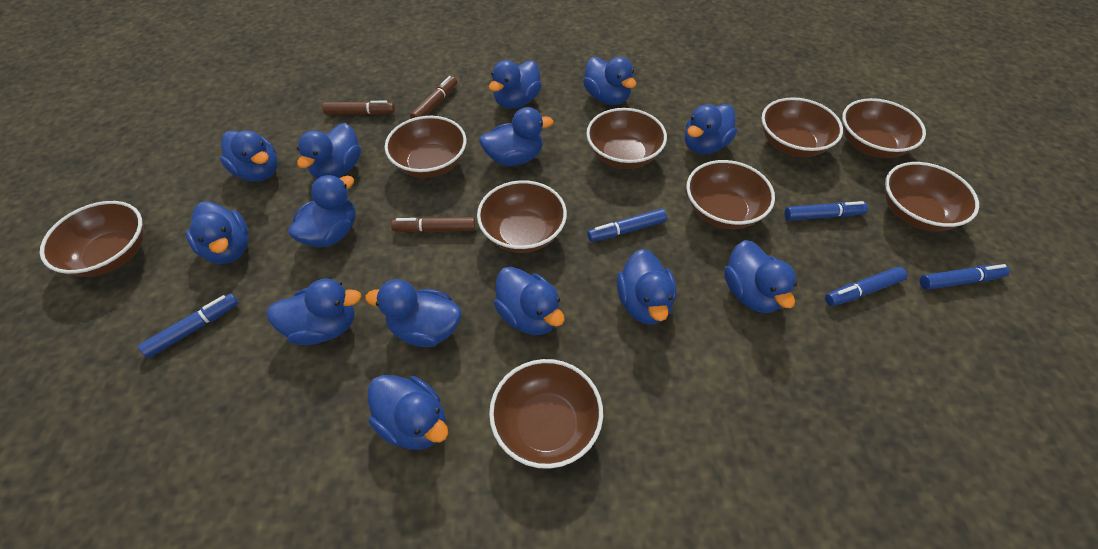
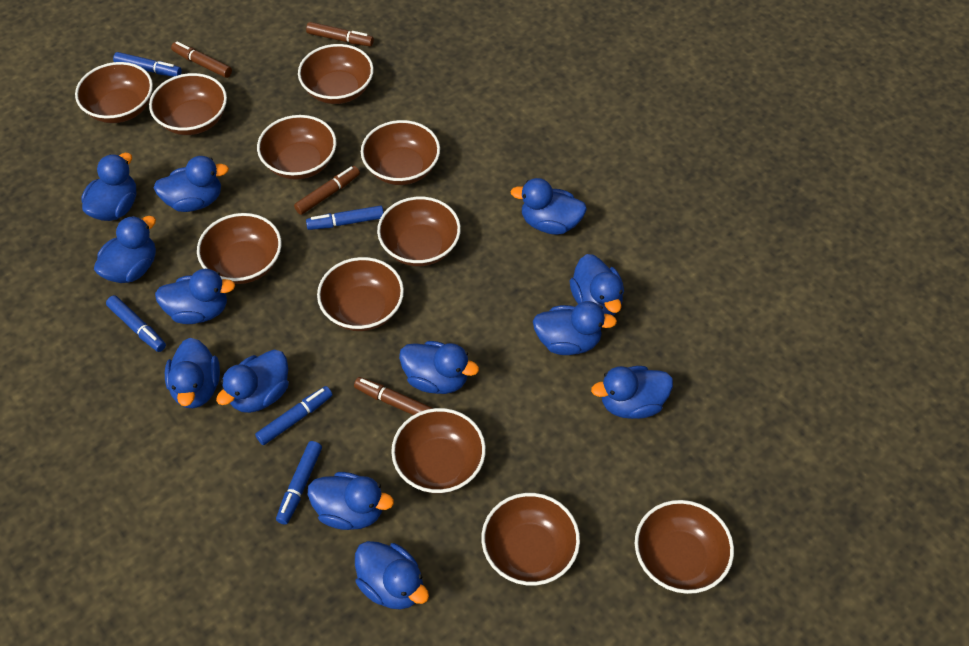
blue duck: 14 -> 13
brown bowl: 9 -> 11
brown marker: 3 -> 4

